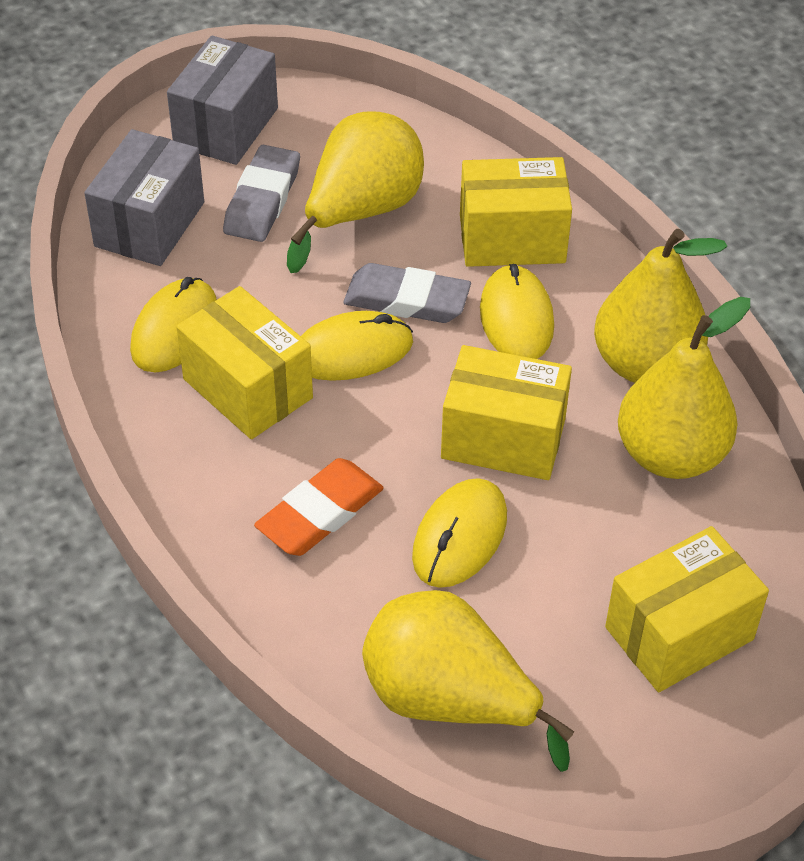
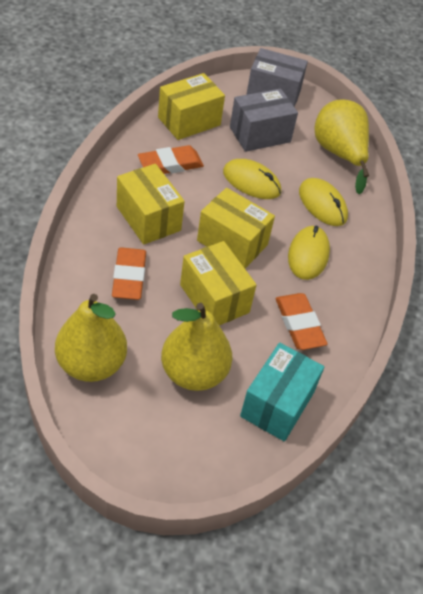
grey eraser: 2 -> 0
orange eraser: 1 -> 3
turquoise box: 0 -> 1
yellow mouse: 4 -> 3
yellow pear: 4 -> 3

